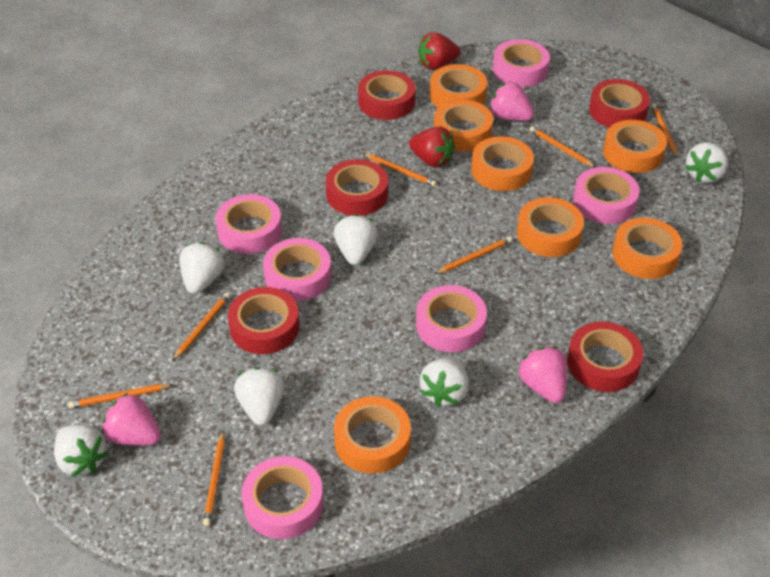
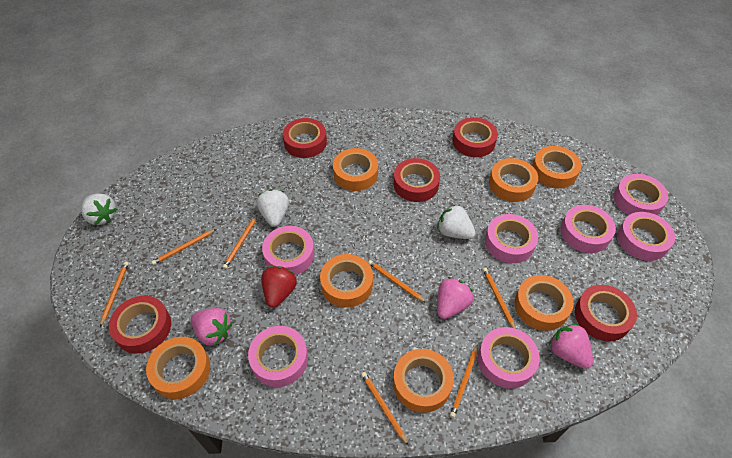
pink tape: 6 -> 7
red strawberry: 2 -> 1
white strawberry: 6 -> 3

